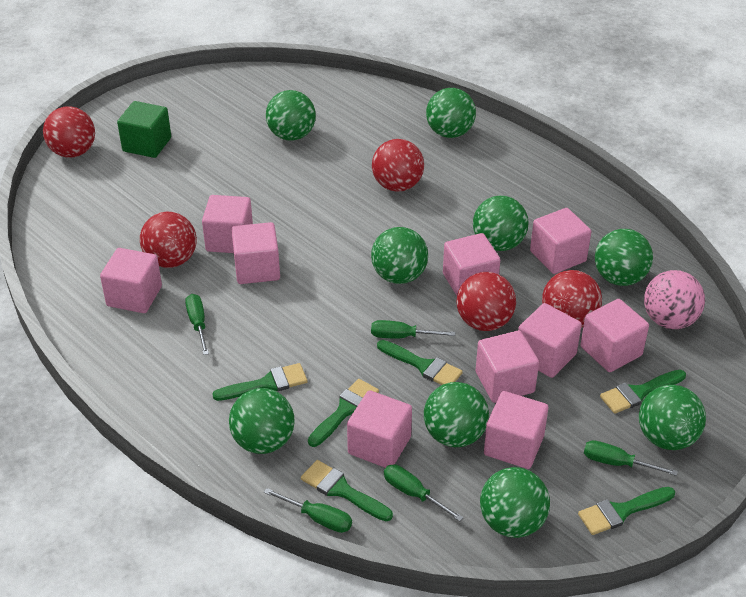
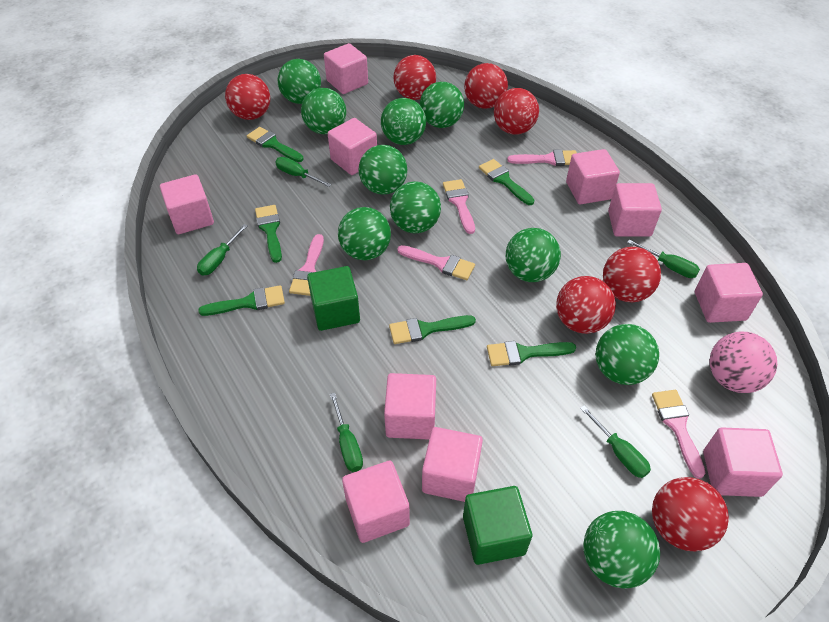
green ball: 9 -> 10
green cube: 1 -> 2
pink brush: 0 -> 5
red ball: 5 -> 7

